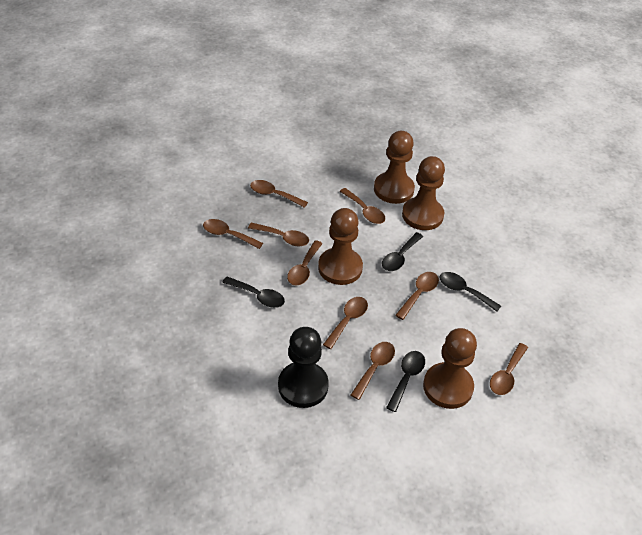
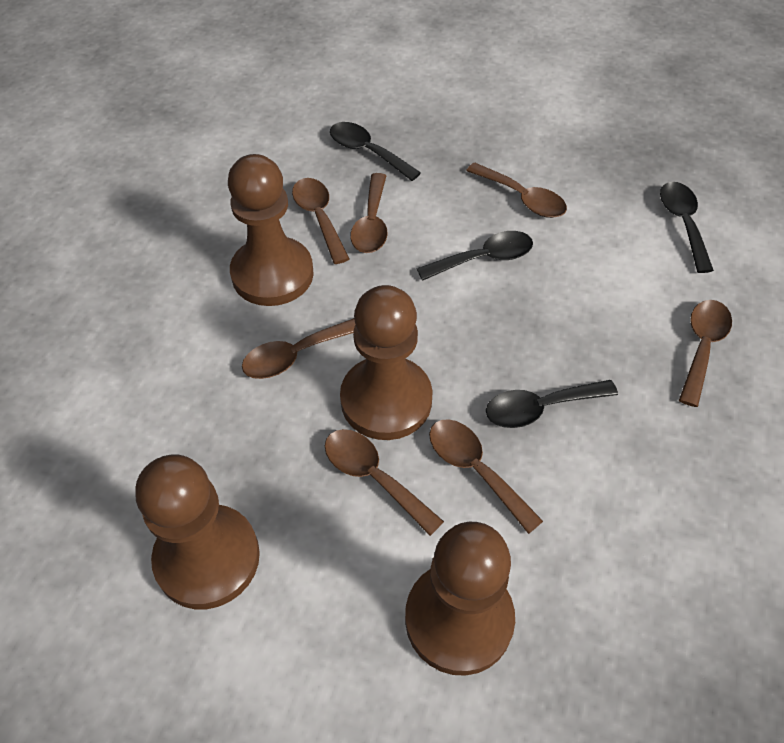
black pawn: 1 -> 0
brown spoon: 9 -> 7

